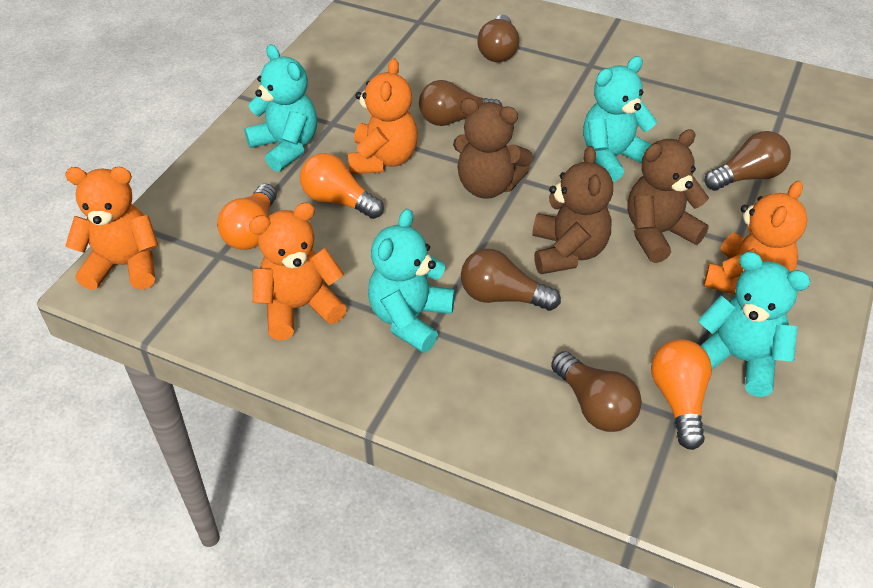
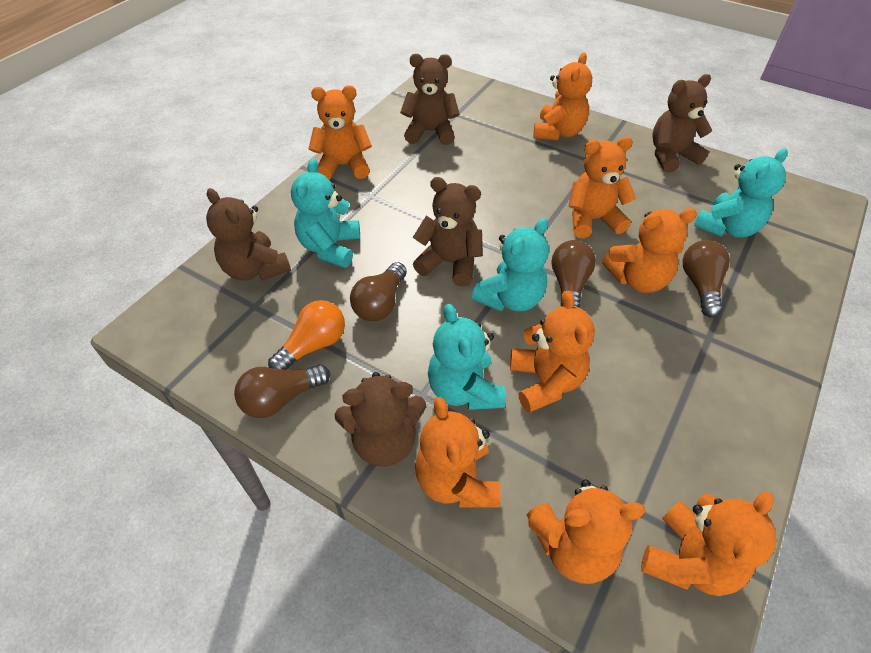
brown light bulb: 5 -> 4
brown teddy bear: 3 -> 5
orange light bulb: 3 -> 1
orange teddy bear: 4 -> 8

